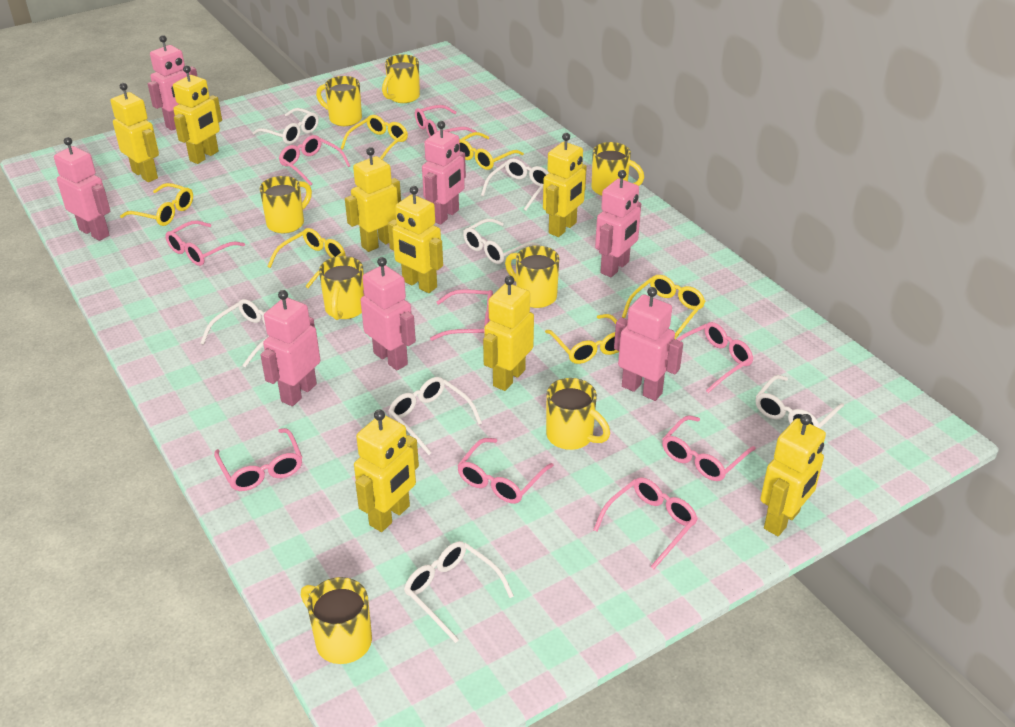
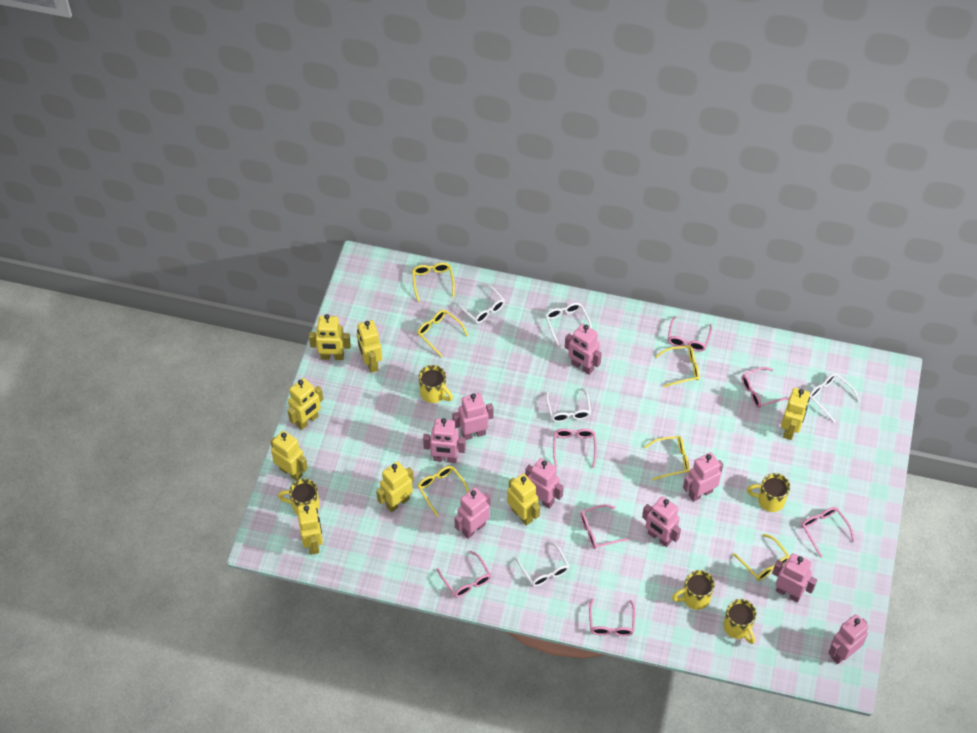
pink glasses: 9 -> 7
pink robot: 7 -> 9
white glasses: 7 -> 5
yellow mug: 8 -> 5

